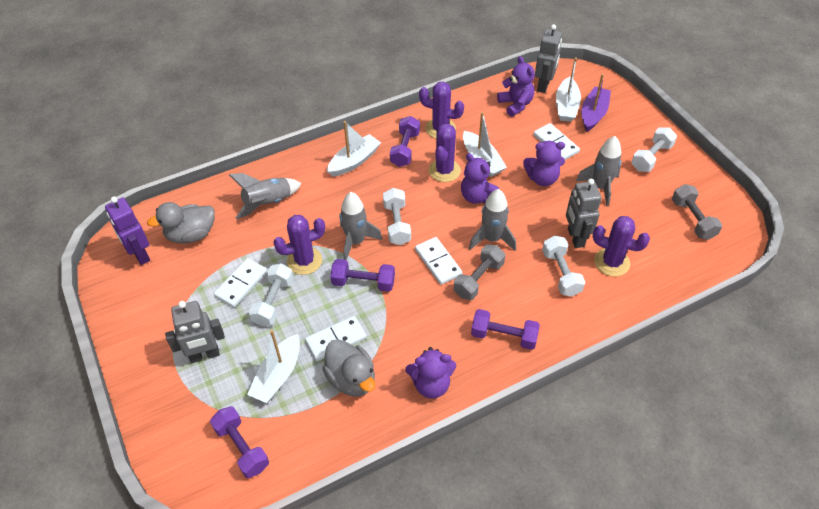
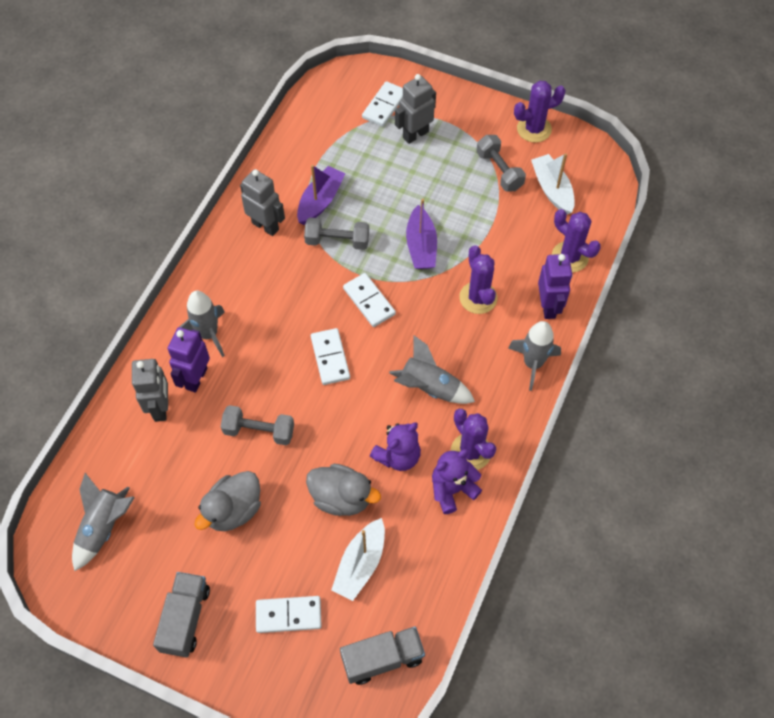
grey dumbbell: 2 -> 3
grey truck: 0 -> 2
purple boat: 1 -> 2
purple dumbbell: 4 -> 0
purple robot: 1 -> 2
purple teddy bear: 4 -> 2
white boat: 4 -> 2
white dumbbell: 4 -> 0

